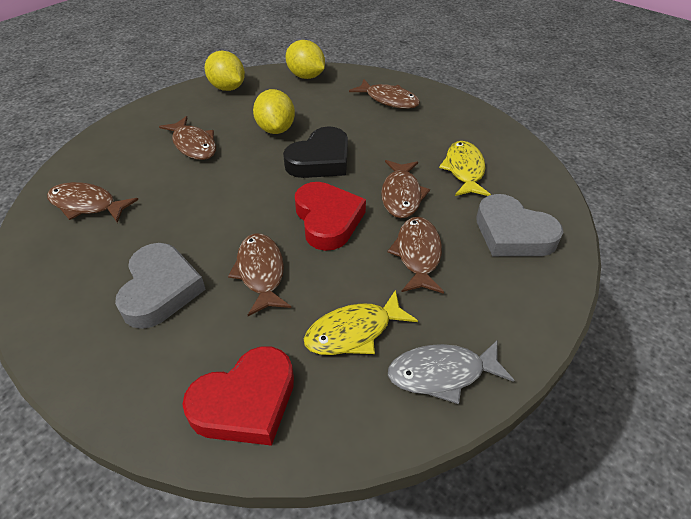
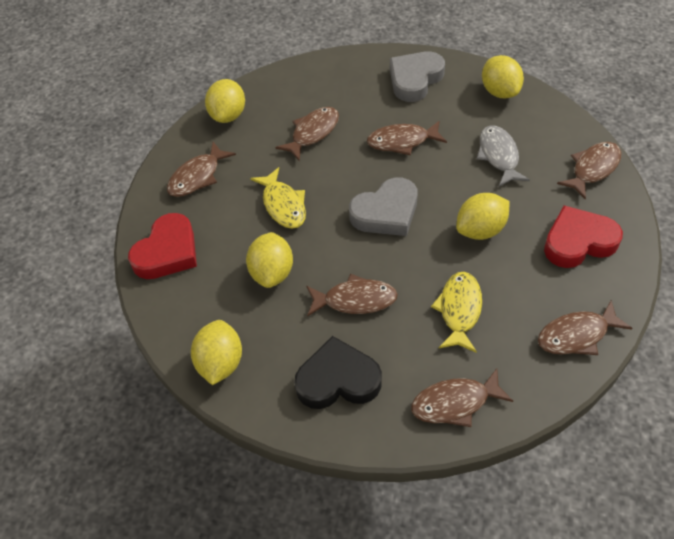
brown fish: 6 -> 7
yellow lemon: 3 -> 5

